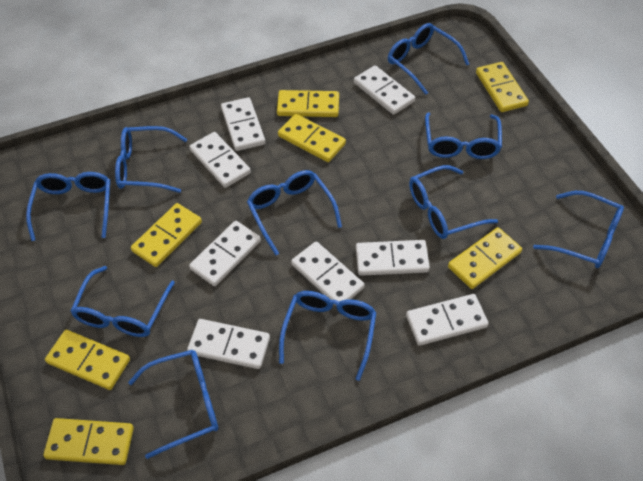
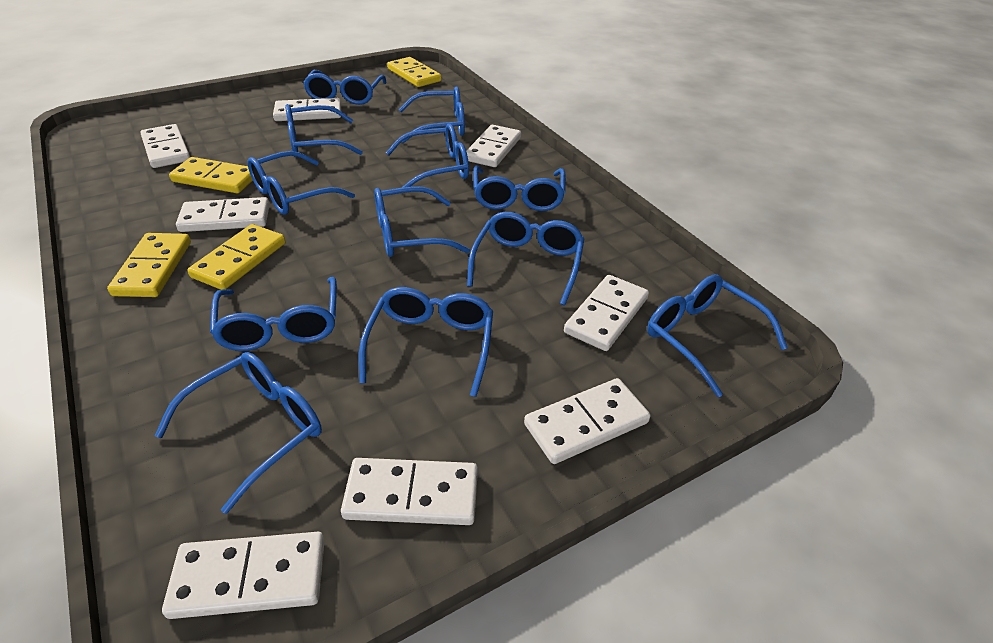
blue glasses: 10 -> 12
yellow domino: 7 -> 4

